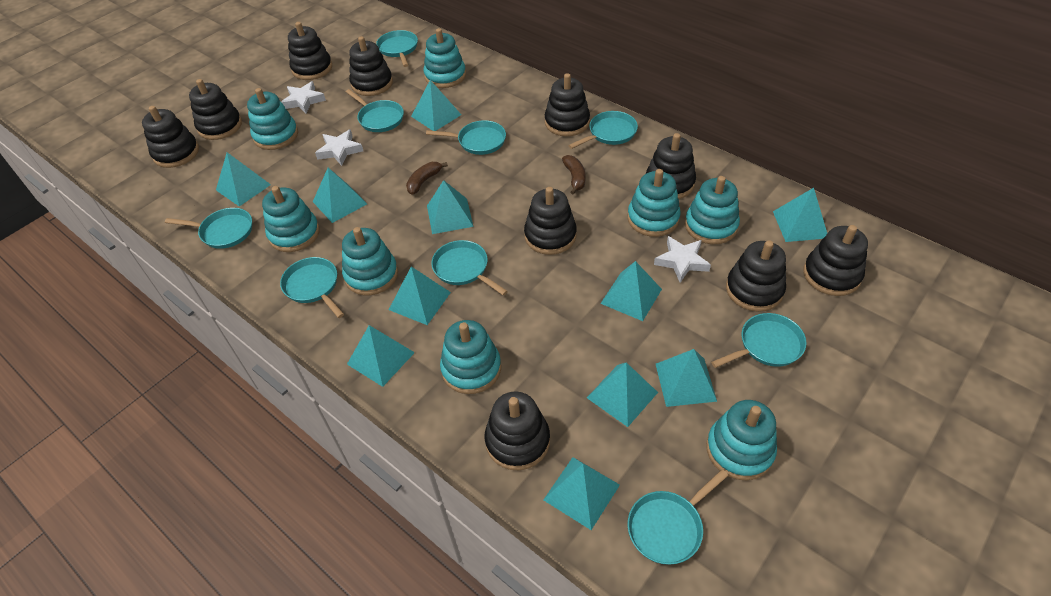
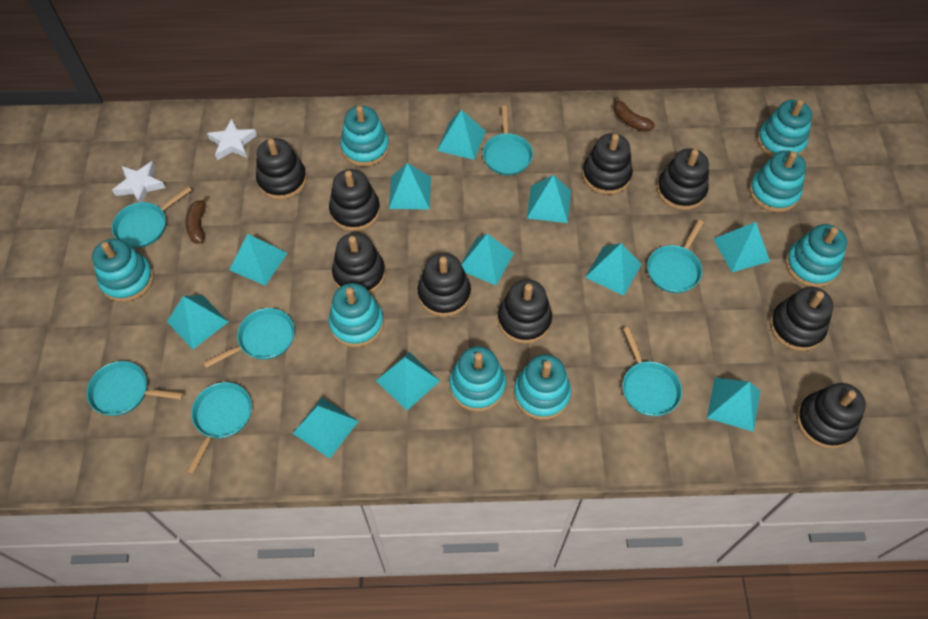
black stacking toy: 10 -> 9
turquoise pan: 9 -> 7
white star: 3 -> 2

